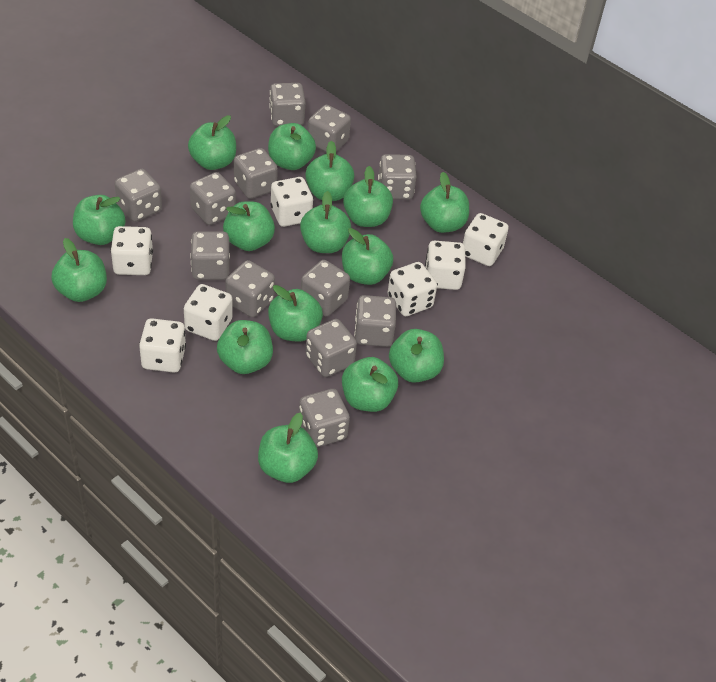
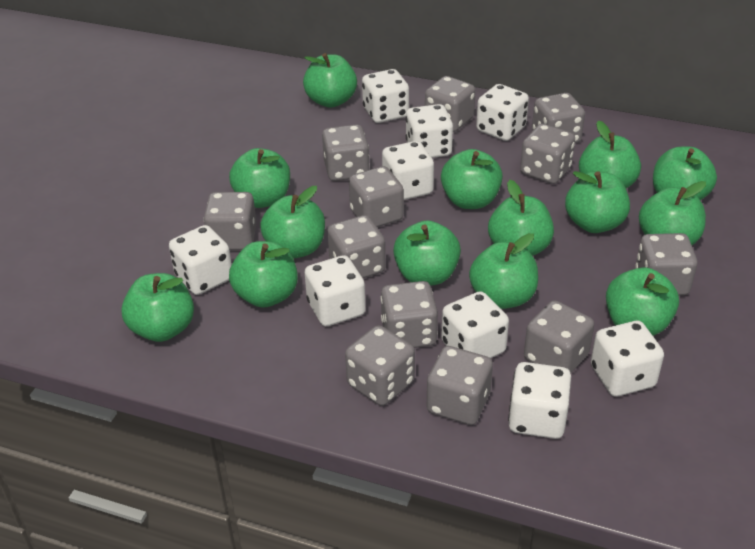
green apple: 15 -> 14
white dice: 7 -> 9

